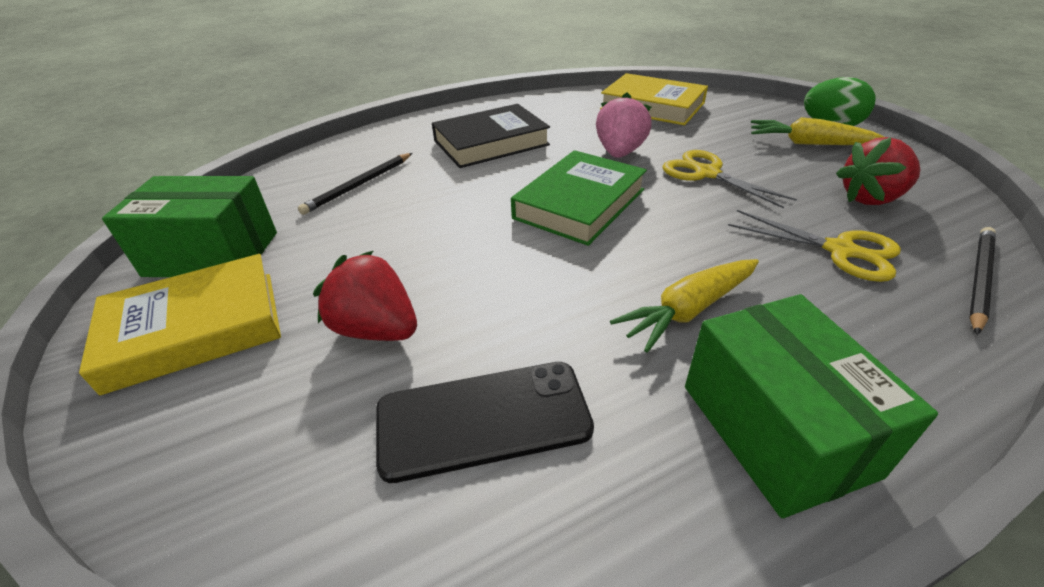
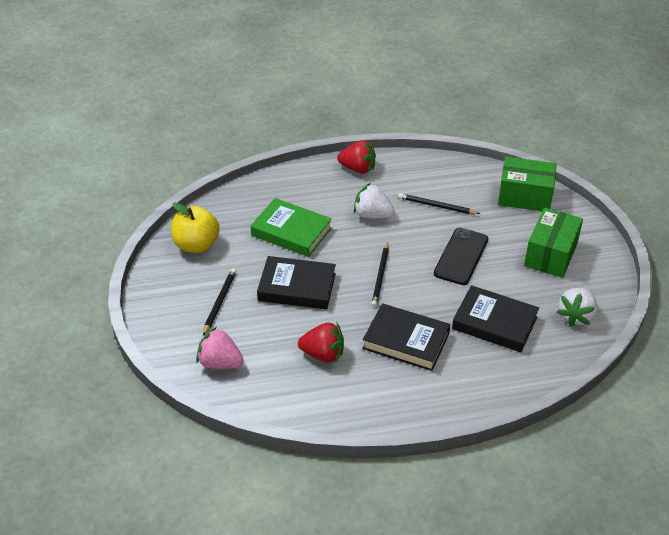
black book: 1 -> 3
black pencil: 2 -> 3
green egg: 1 -> 0
white strawberry: 0 -> 2
yellow apple: 0 -> 1
yellow book: 2 -> 0
yellow carrot: 2 -> 0
yellow scissors: 2 -> 0

